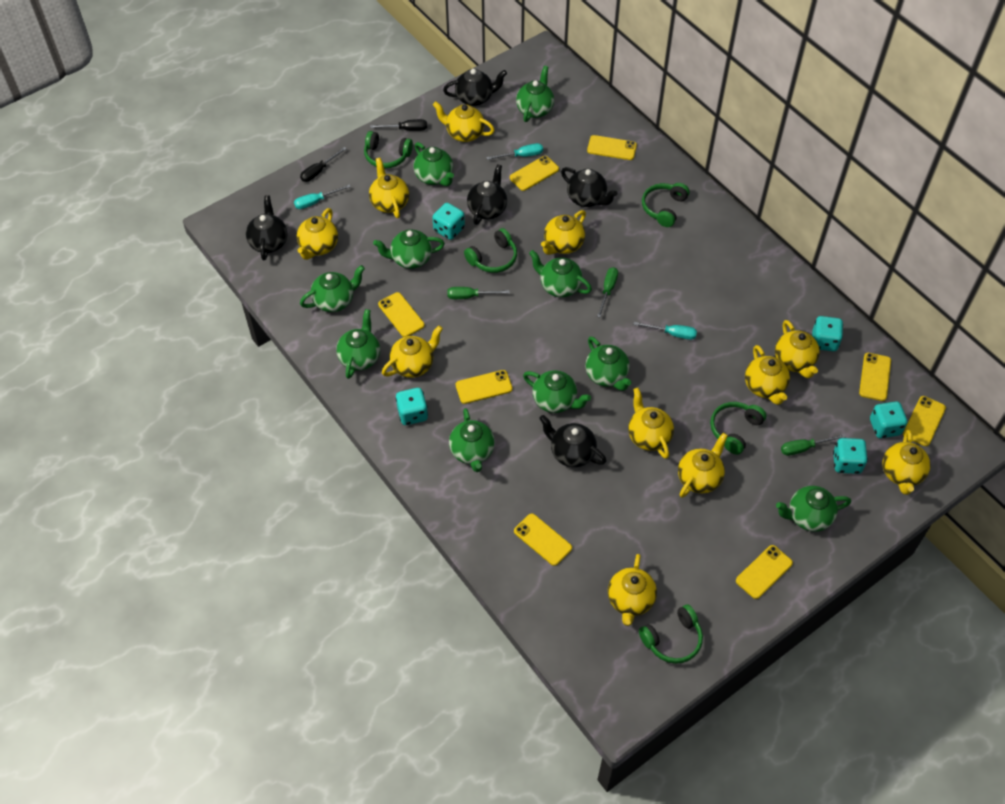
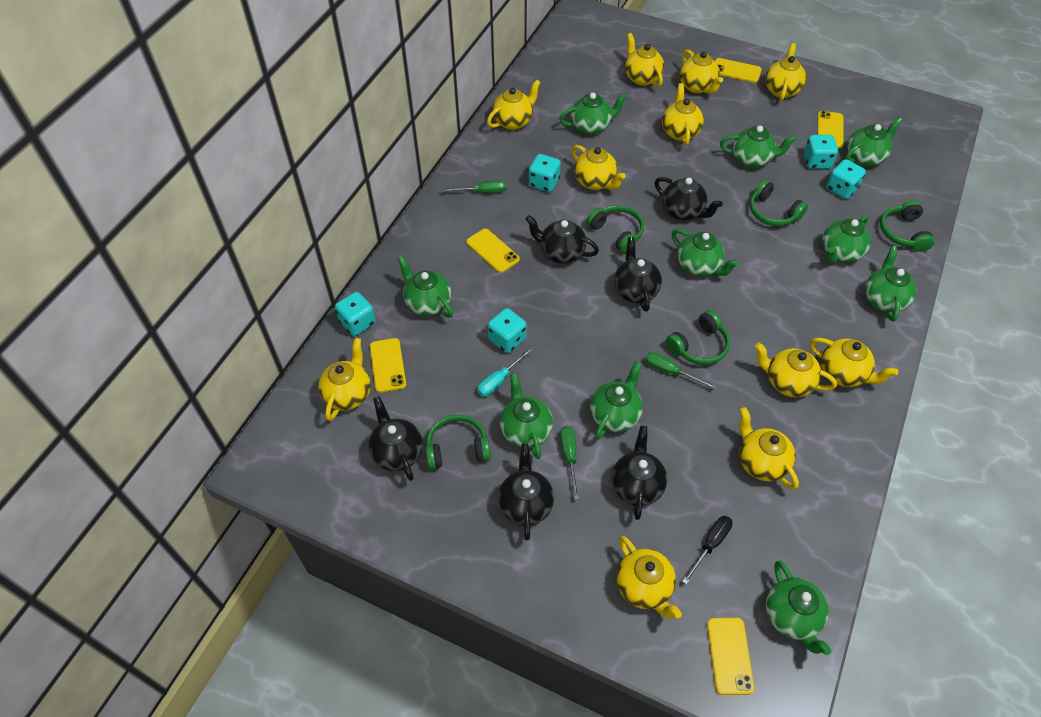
black screwdriver: 2 -> 1
black teapot: 5 -> 6
turquoise screwdriver: 3 -> 1
yellow phone: 8 -> 5

